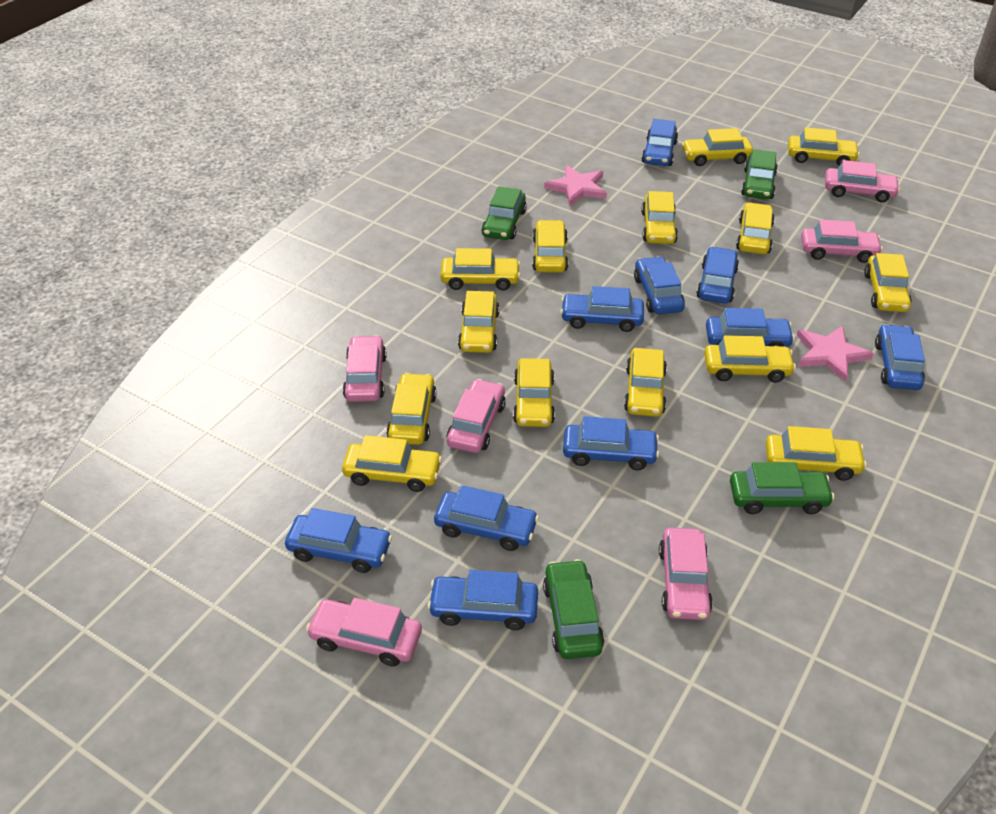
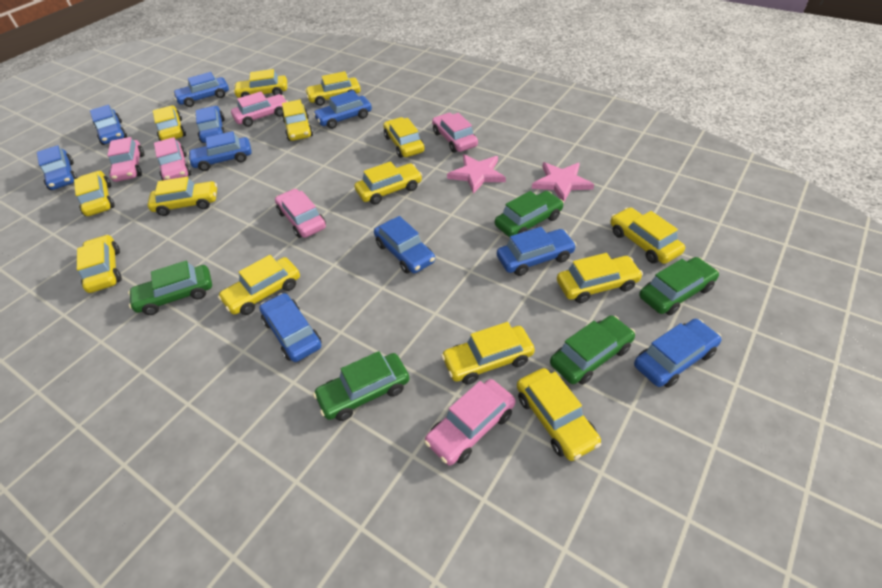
green car: 4 -> 5

